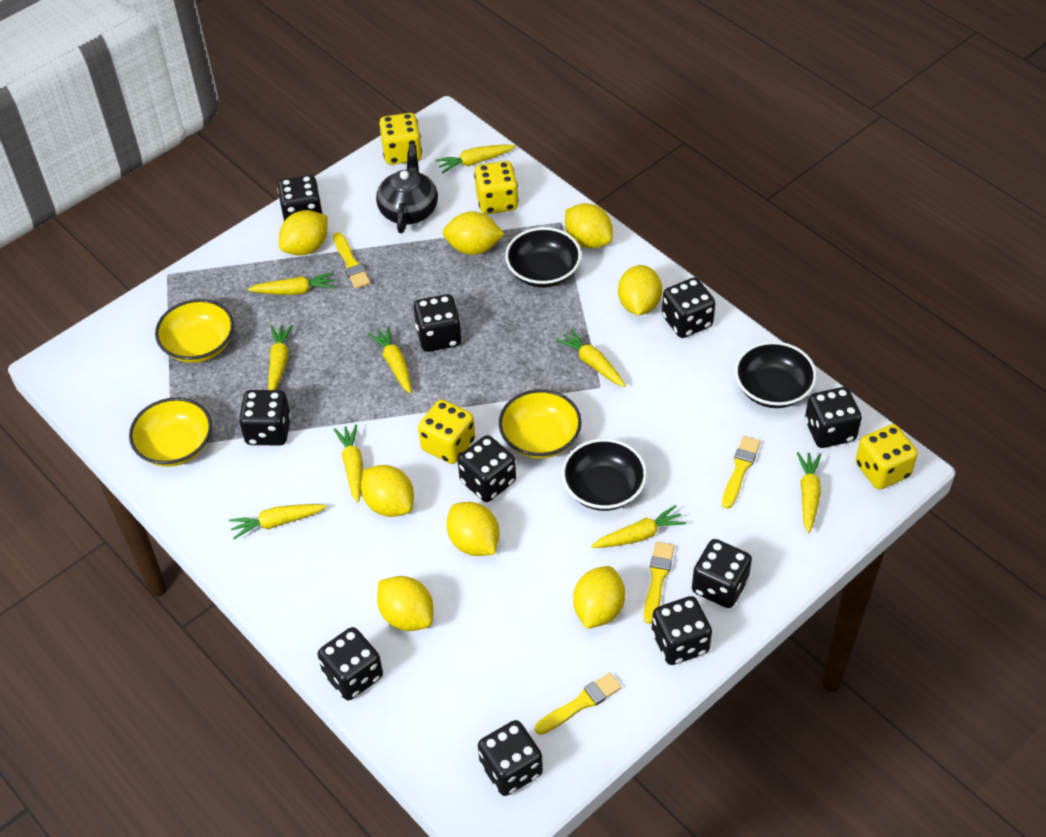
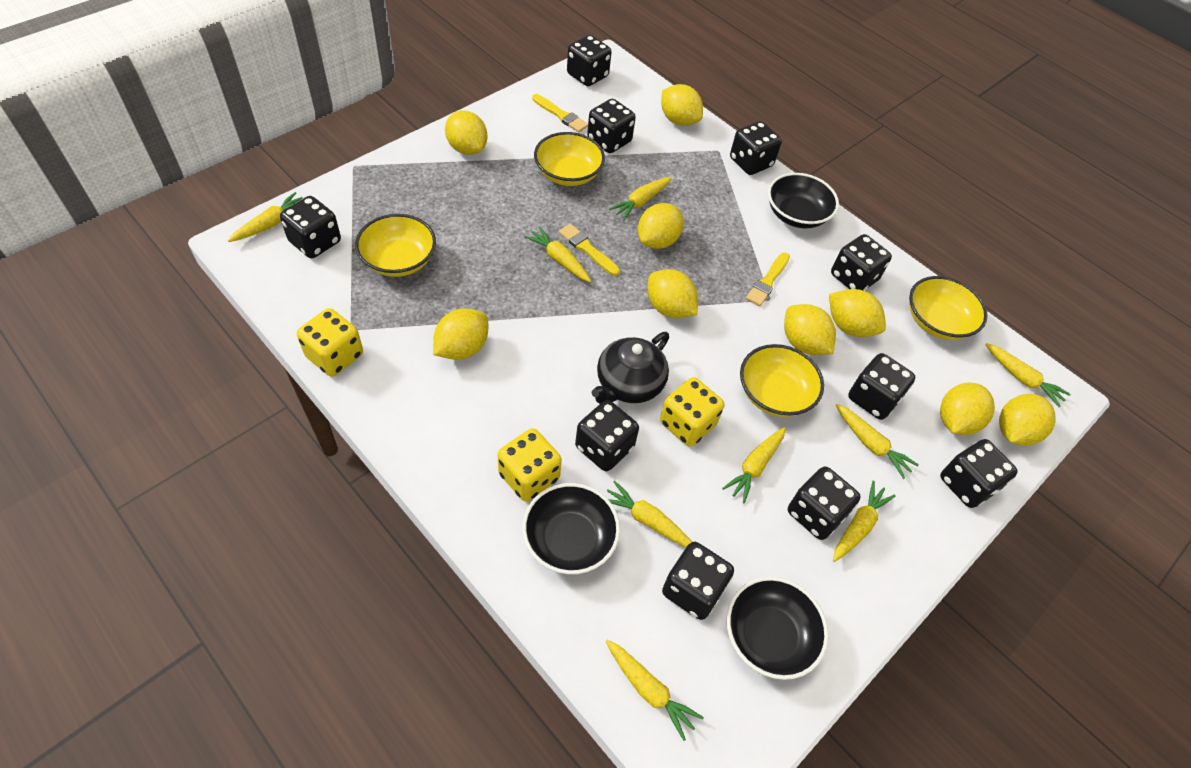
yellow bowl: 3 -> 4
yellow brush: 4 -> 3
yellow dice: 4 -> 3
yellow lemon: 8 -> 9

